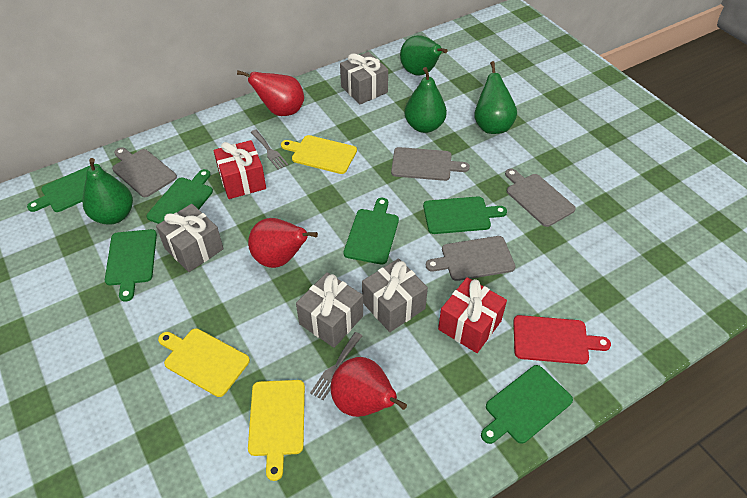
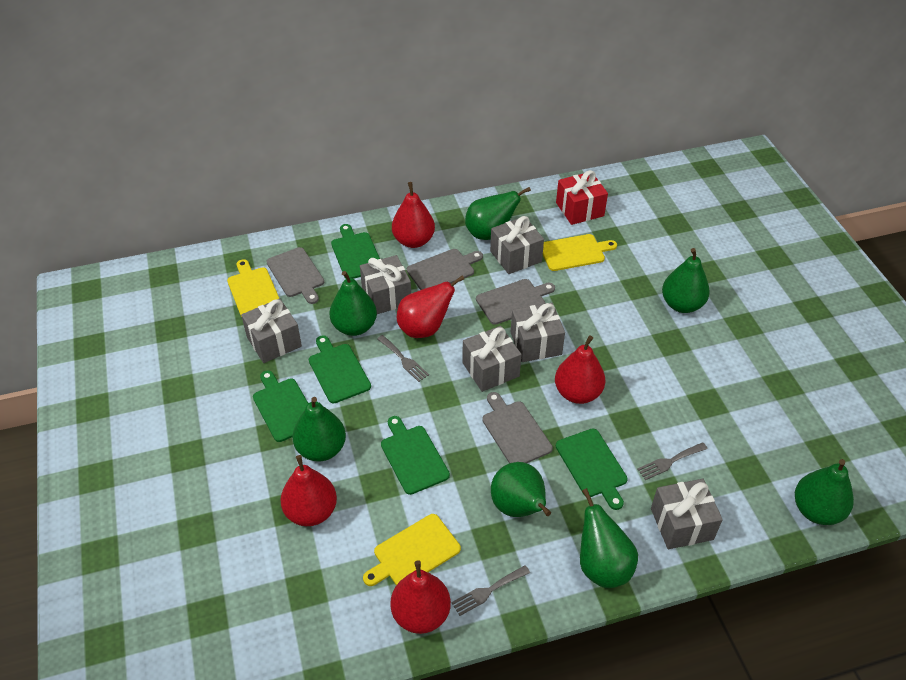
green cutting board: 6 -> 5
green pear: 4 -> 7
grey fork: 2 -> 3
grey gift: 4 -> 6
red cutting board: 1 -> 0
red gift: 2 -> 1
red pear: 3 -> 5

